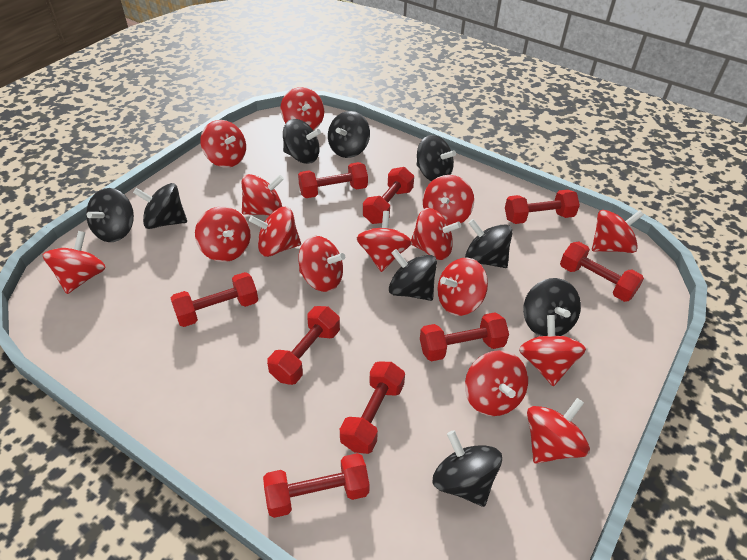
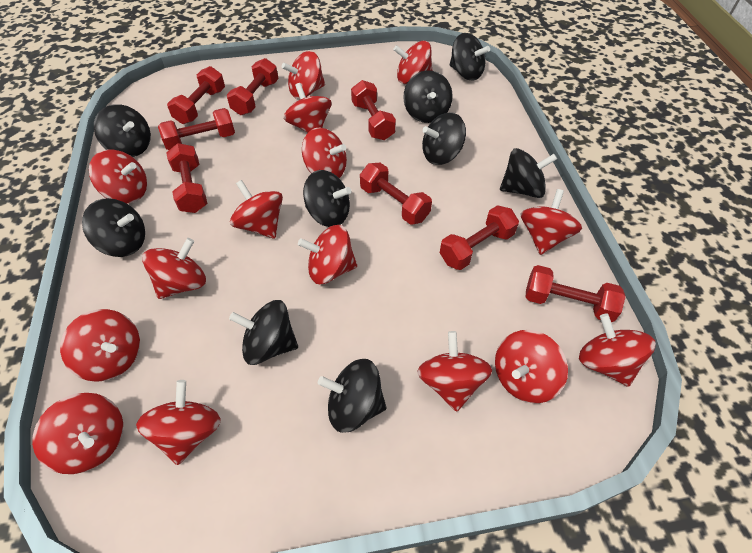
red dumbbell: 9 -> 8

